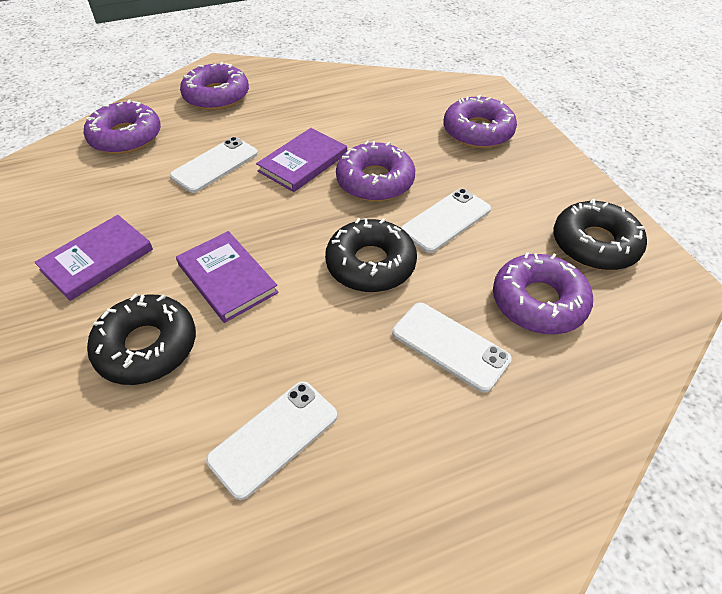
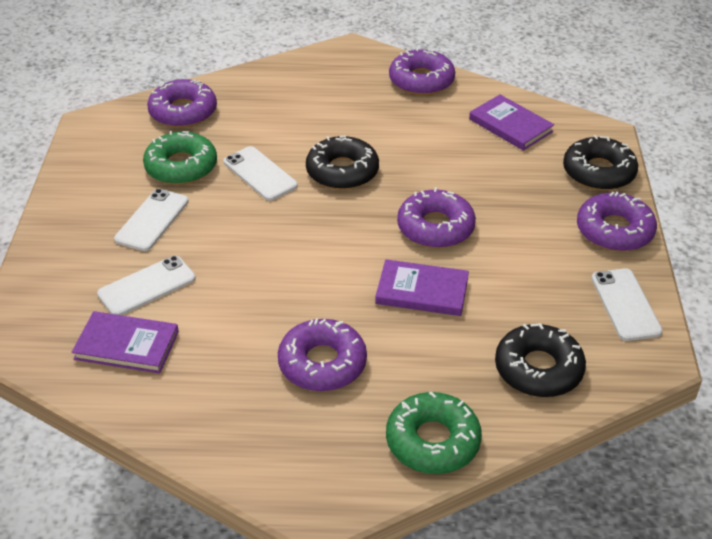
green donut: 0 -> 2

